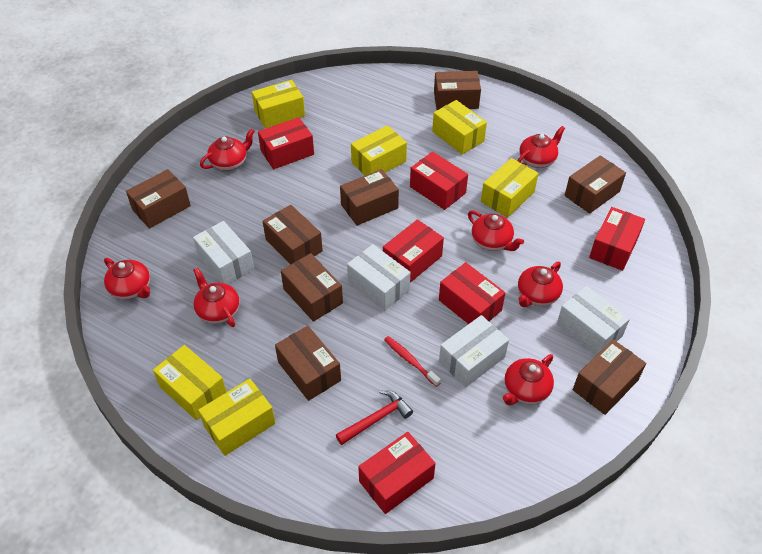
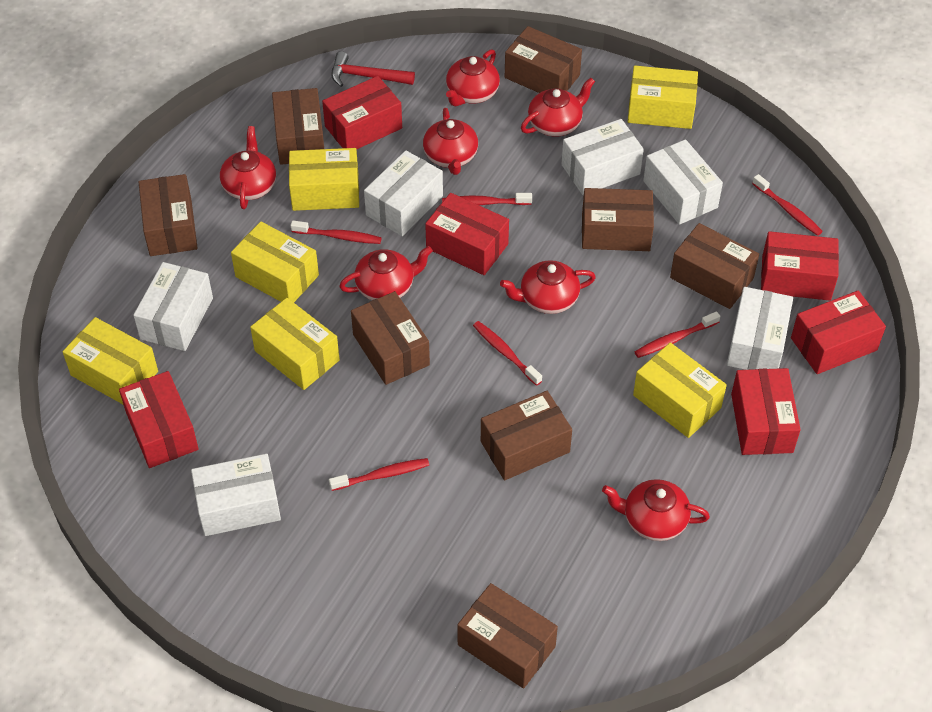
red toothbrush: 1 -> 6
white box: 4 -> 6

